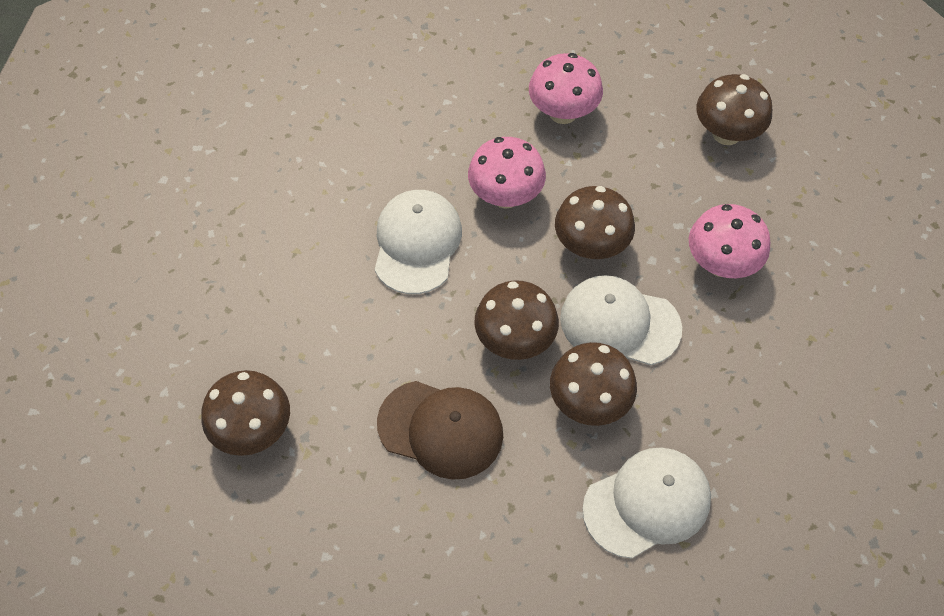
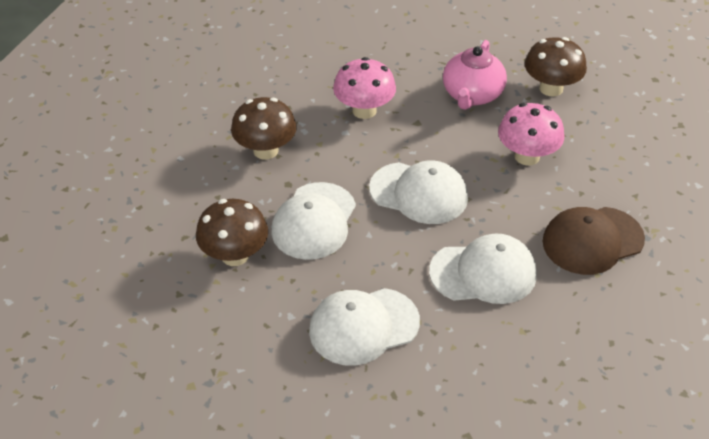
brown mushroom: 5 -> 3
pink mushroom: 3 -> 2
pink teapot: 0 -> 1
white cap: 3 -> 4

